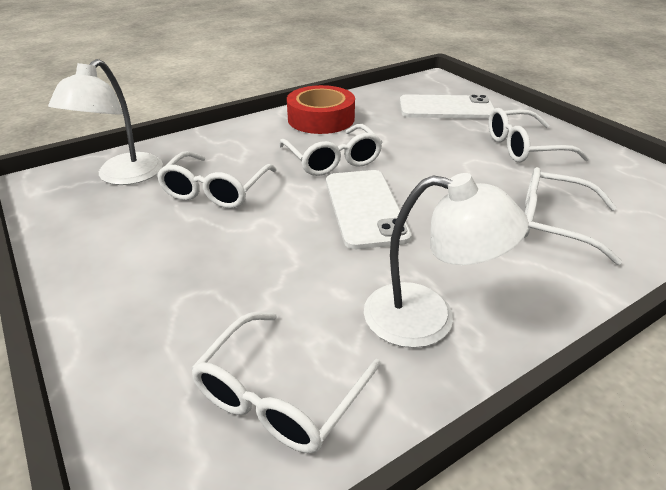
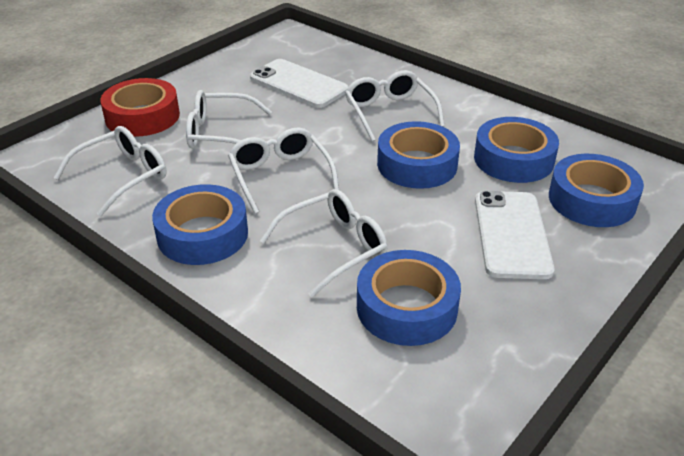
blue tape: 0 -> 5
white lamp: 2 -> 0

